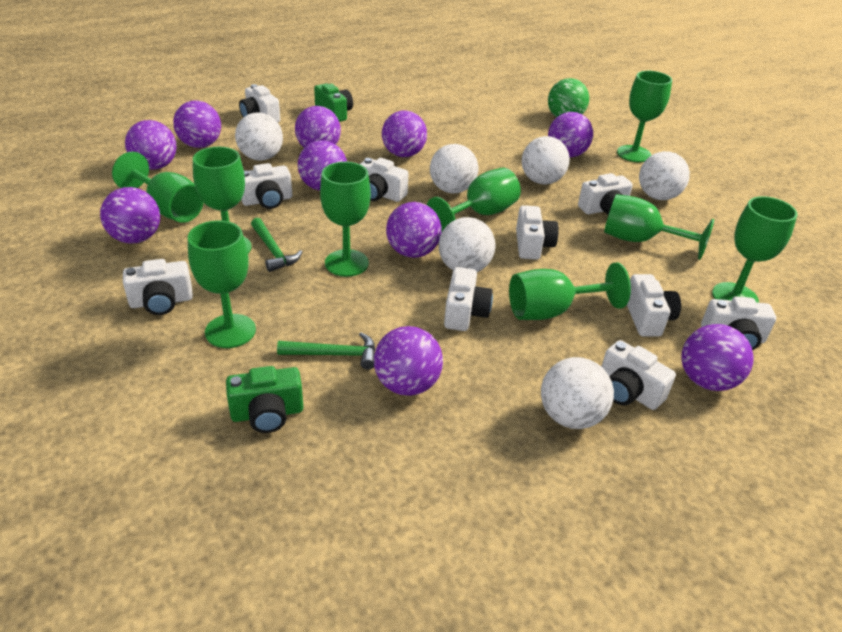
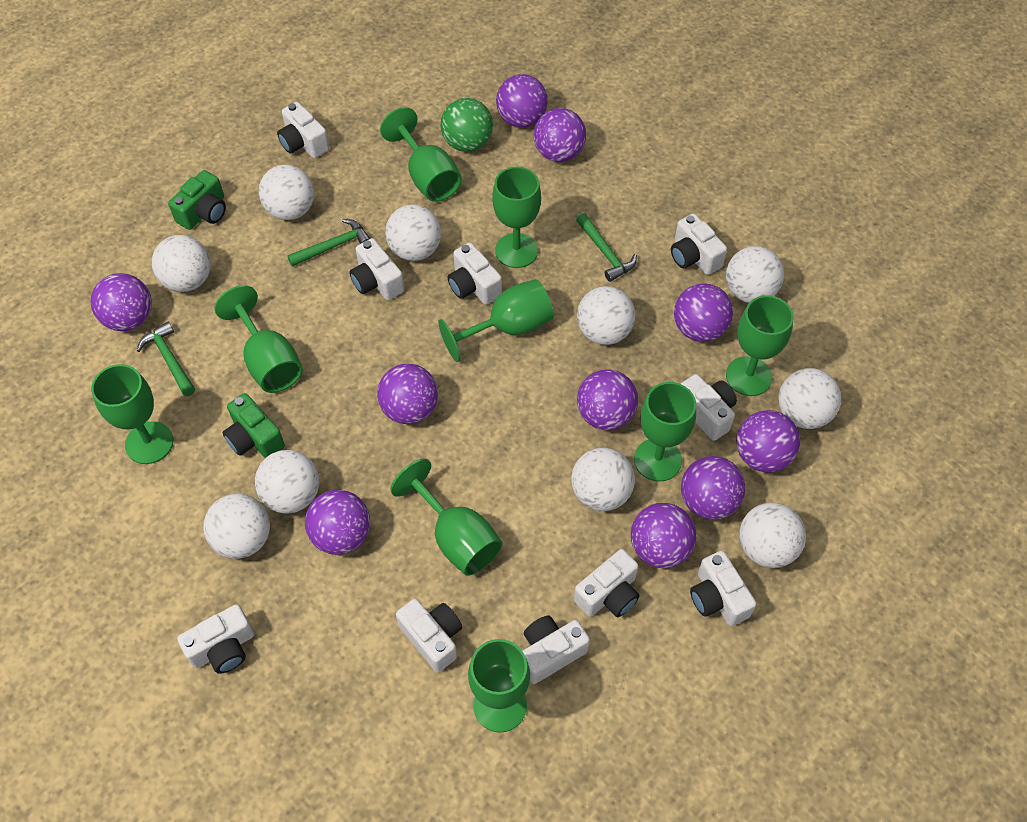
green hammer: 2 -> 3
white ball: 6 -> 10

